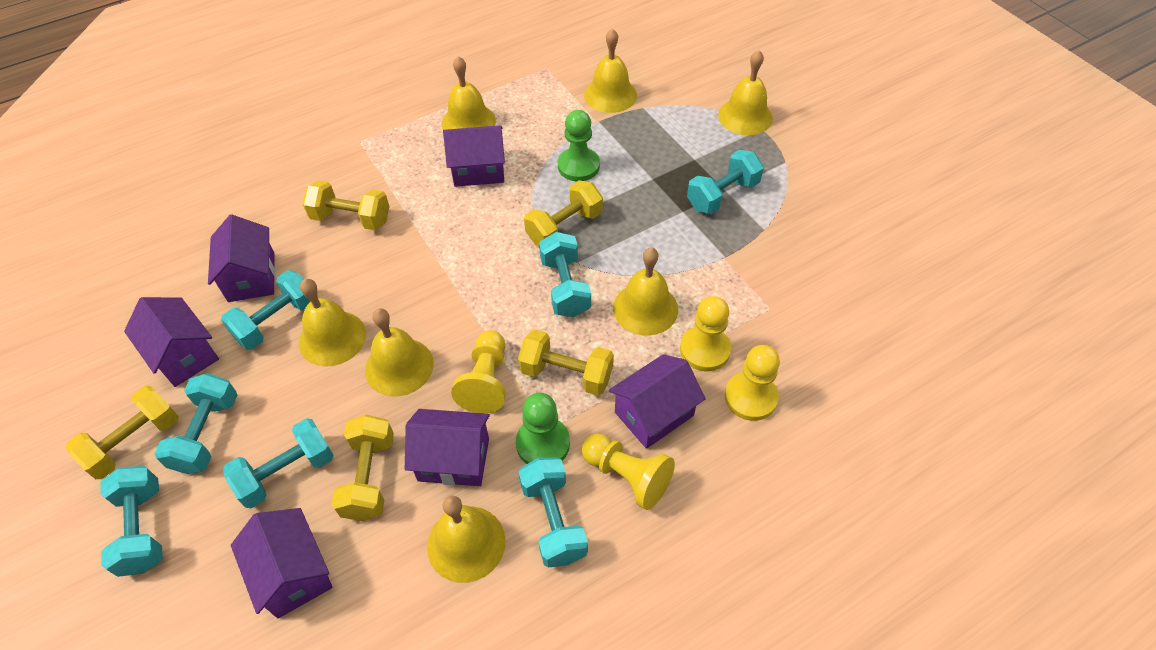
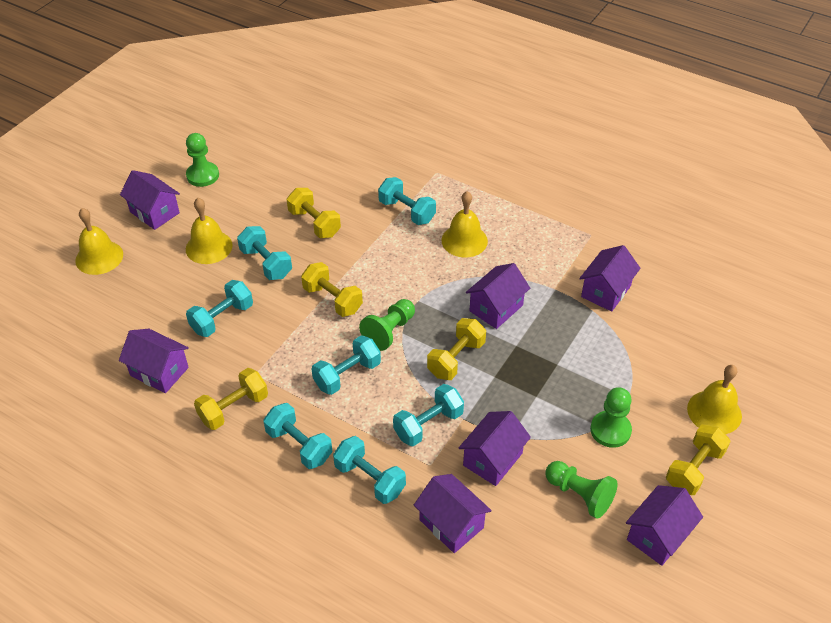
green pawn: 2 -> 4
purple house: 6 -> 7
yellow bell: 7 -> 4
yellow pawn: 4 -> 0

